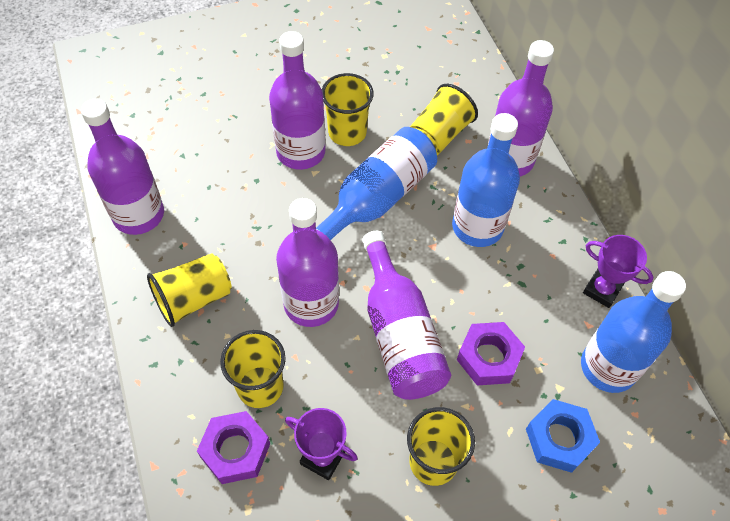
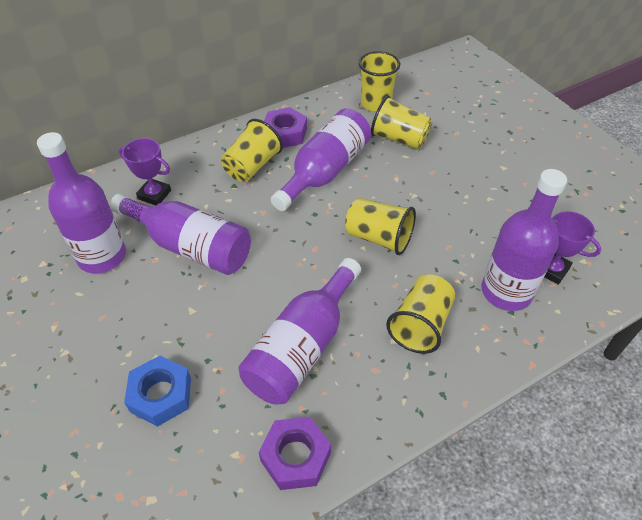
blue bottle: 3 -> 0

